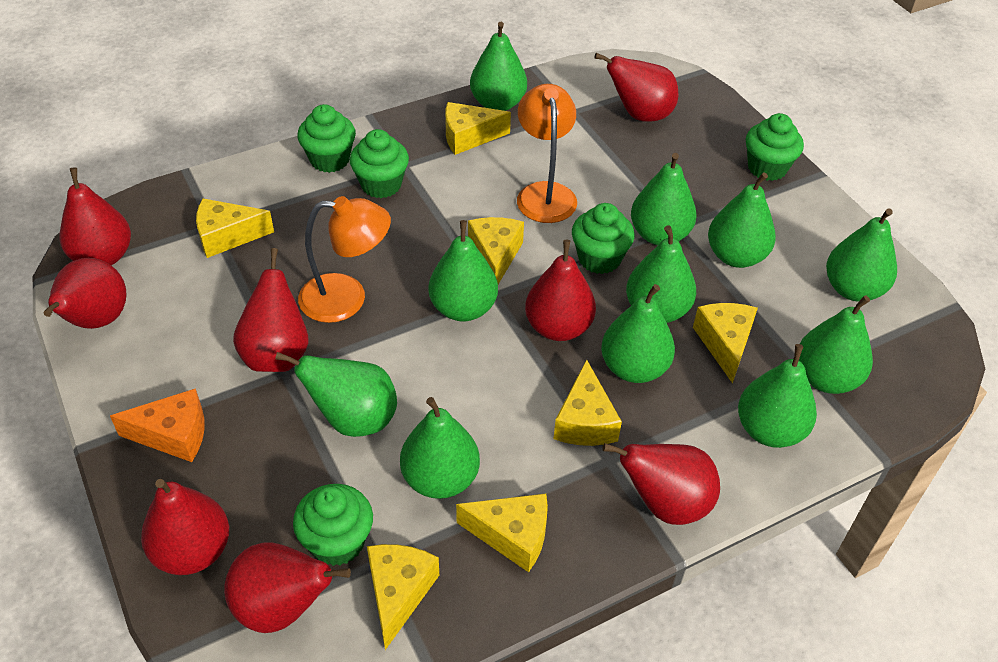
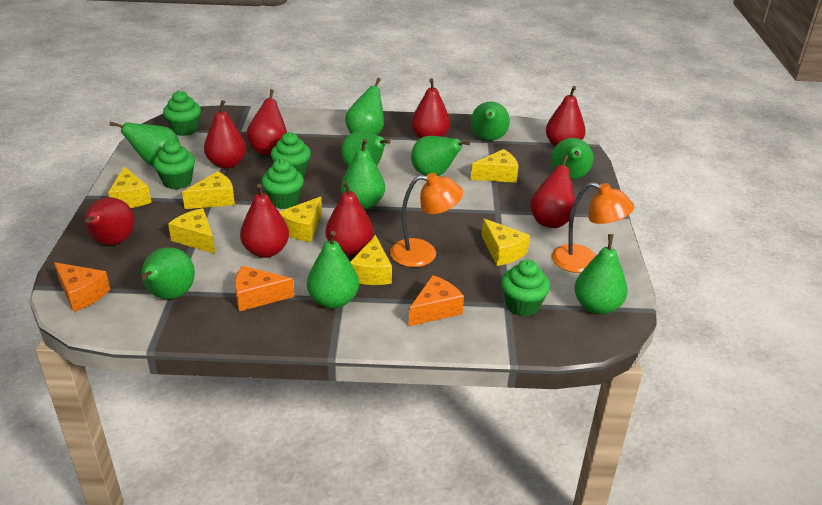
green pear: 11 -> 10
orange cheese: 1 -> 3

